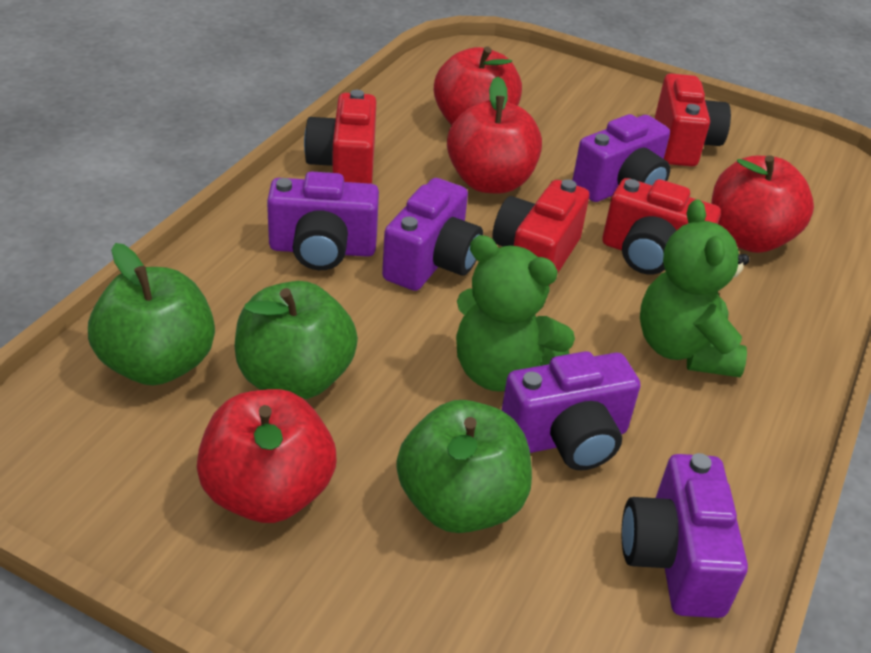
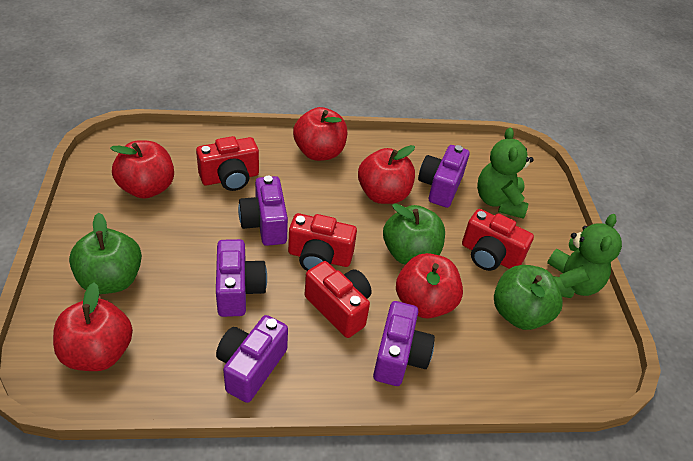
red apple: 4 -> 5

